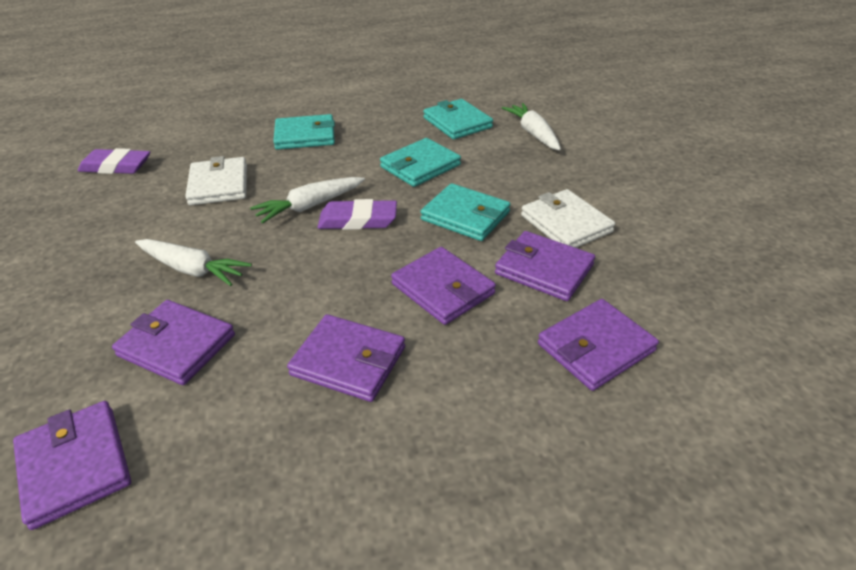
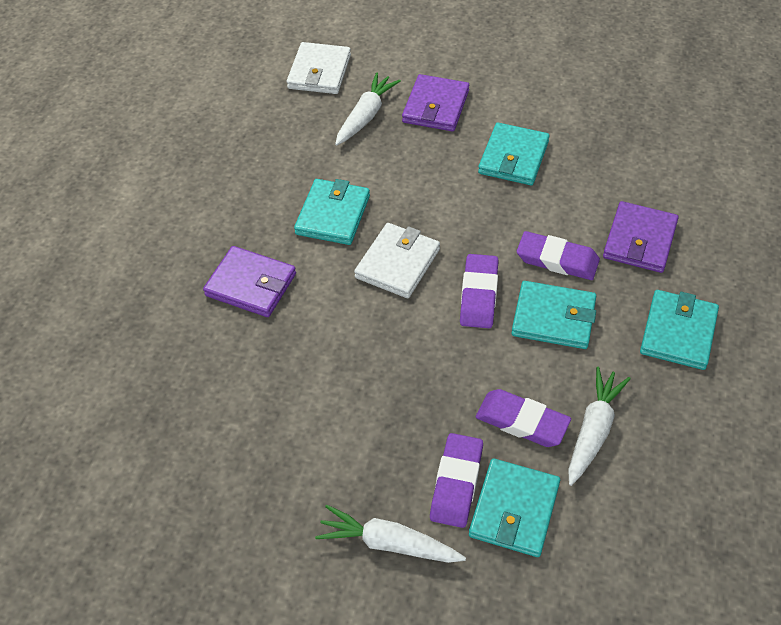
purple eraser: 2 -> 4
purple wallet: 6 -> 3
turquoise wallet: 4 -> 5

